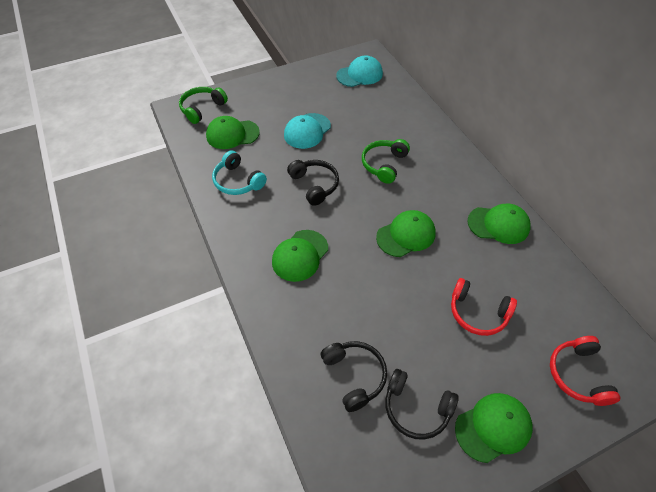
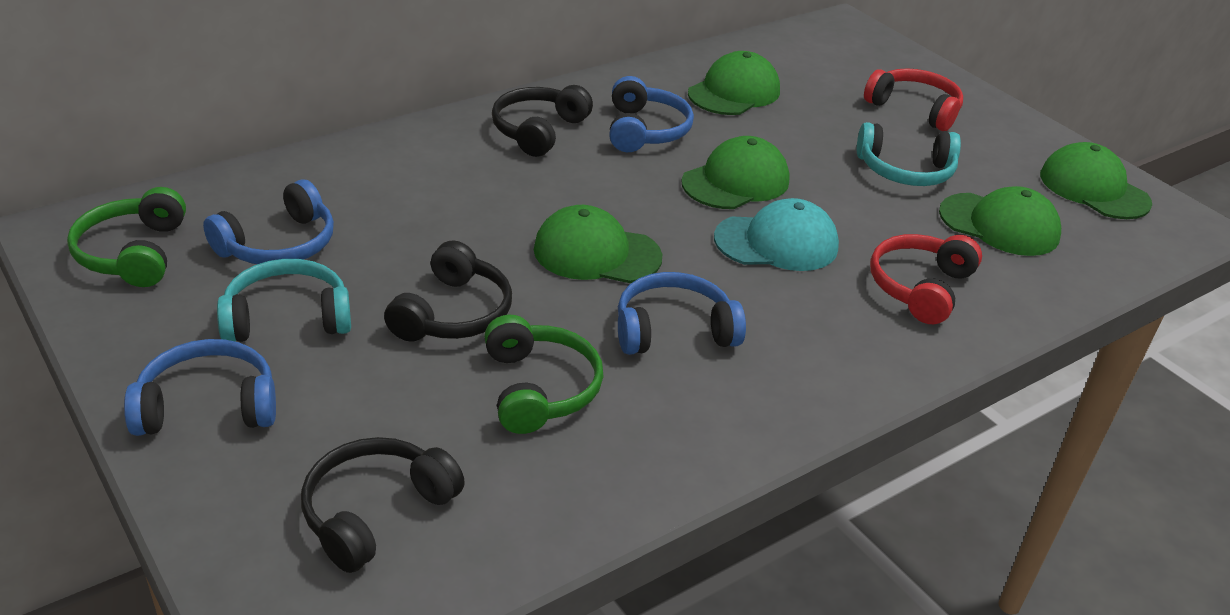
blue headphones: 0 -> 4
turquoise cap: 2 -> 1
turquoise headphones: 1 -> 2

